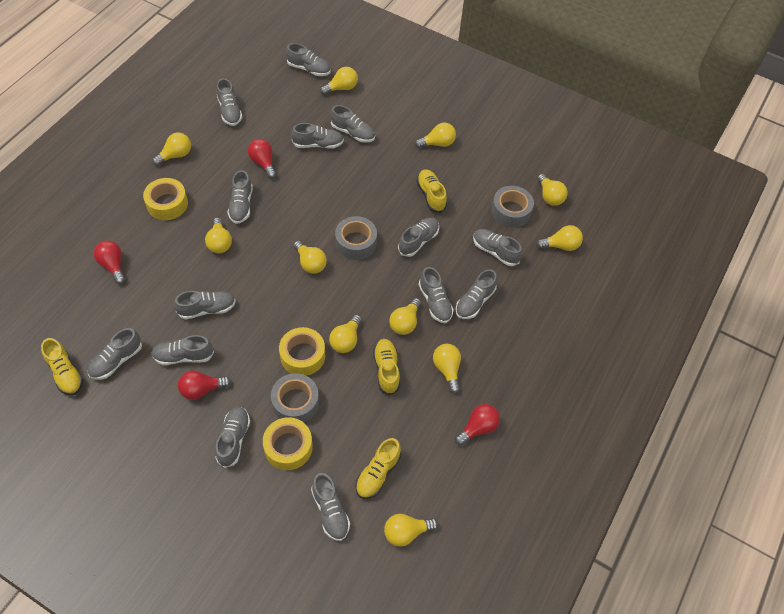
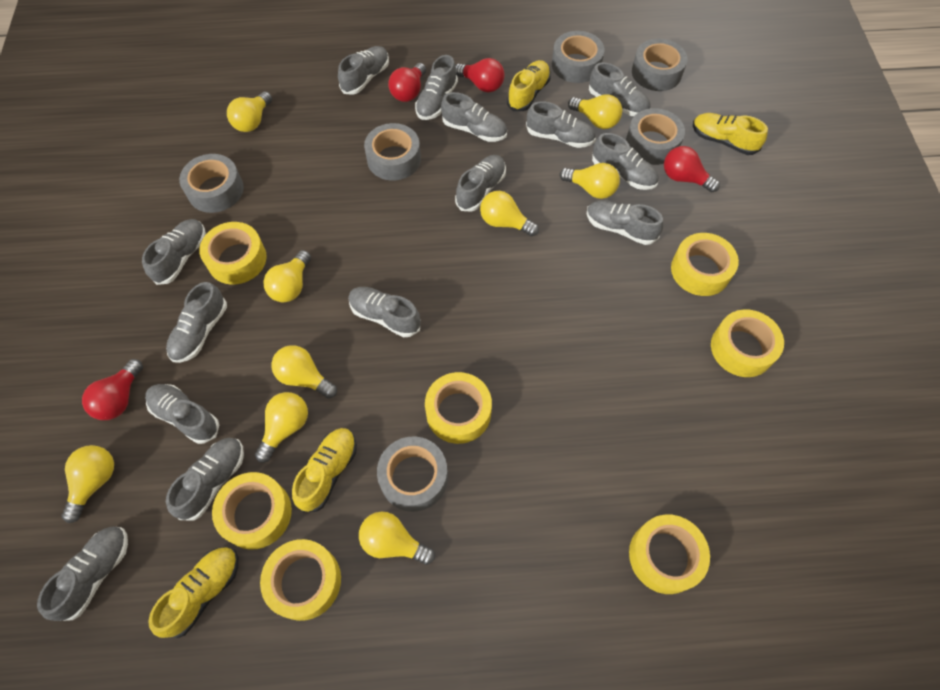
grey tape: 3 -> 6
yellow light bulb: 11 -> 9
yellow tape: 3 -> 7

